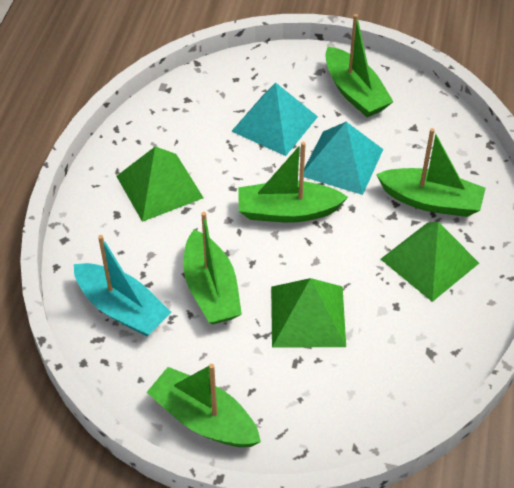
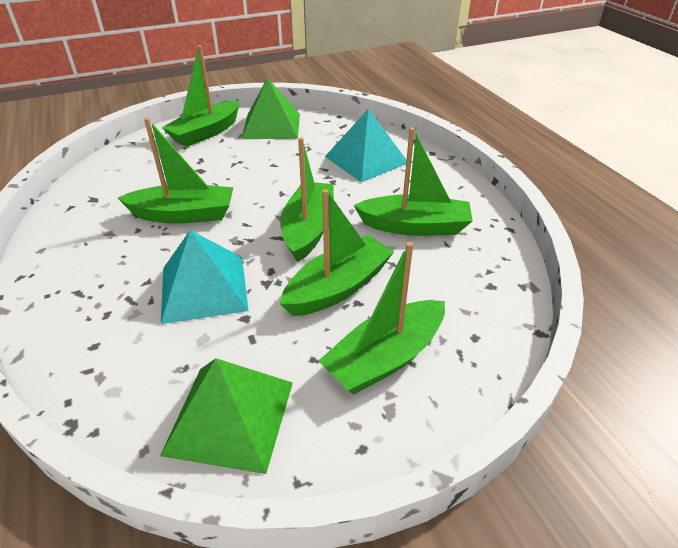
green boat: 5 -> 6
green pyramid: 3 -> 2
turquoise boat: 1 -> 0

